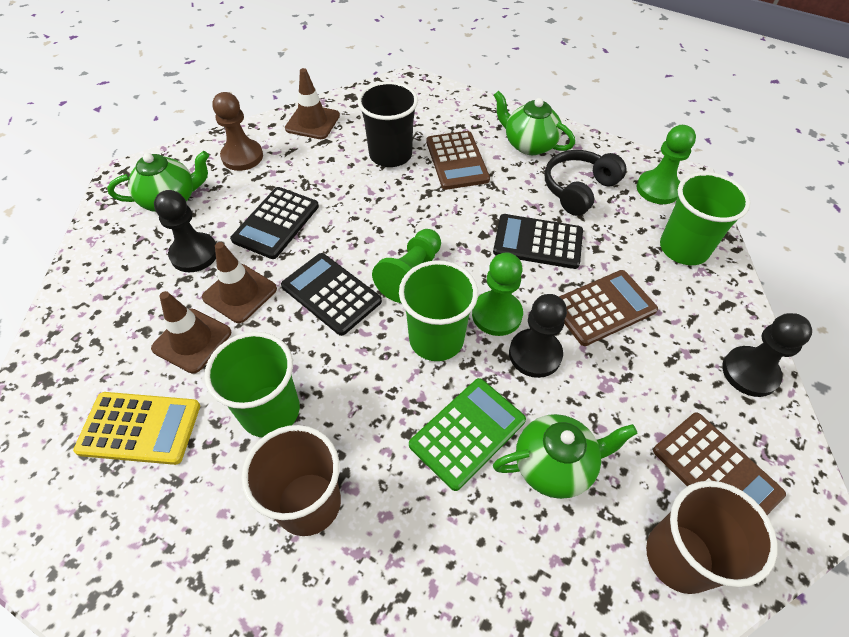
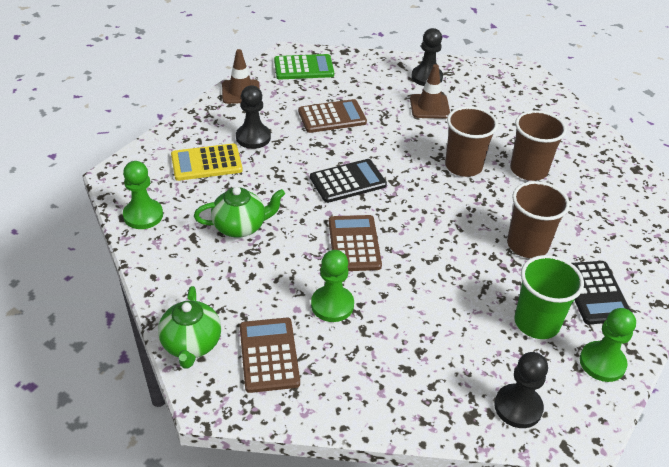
black calculator: 3 -> 2
black cup: 1 -> 0
black headphones: 1 -> 0
brown cup: 2 -> 3
brown pawn: 1 -> 0
brown traffic cone: 3 -> 2
green cup: 3 -> 1
green teapot: 3 -> 2

